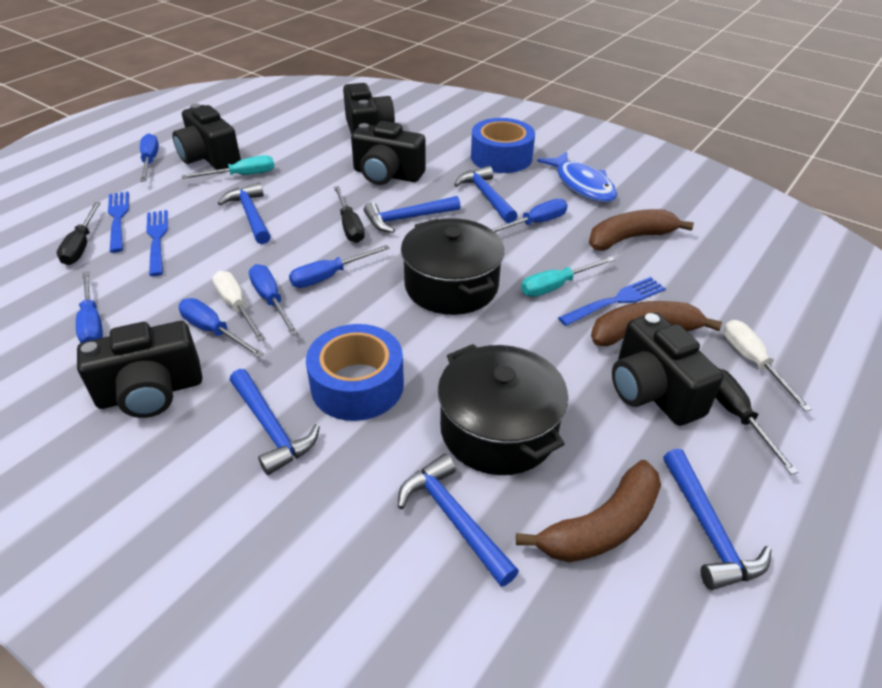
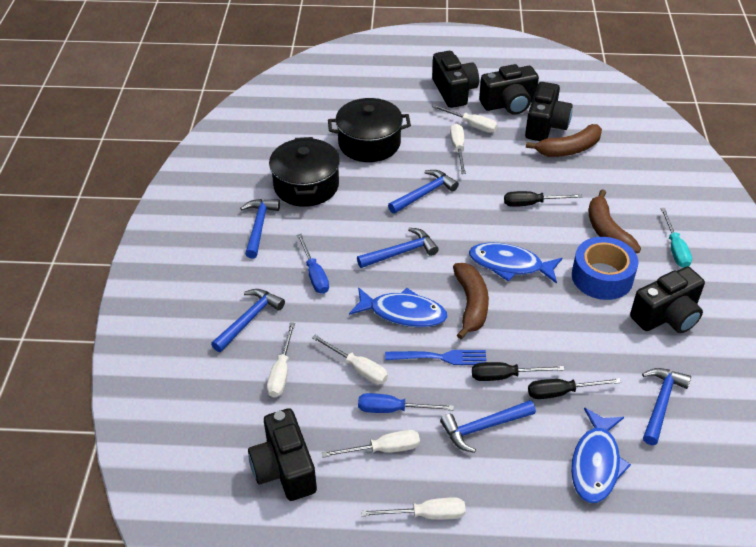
blue fish: 1 -> 3
blue fork: 3 -> 1
blue screwdriver: 6 -> 2
blue tape: 2 -> 1
turquoise screwdriver: 2 -> 1
white screwdriver: 2 -> 6

